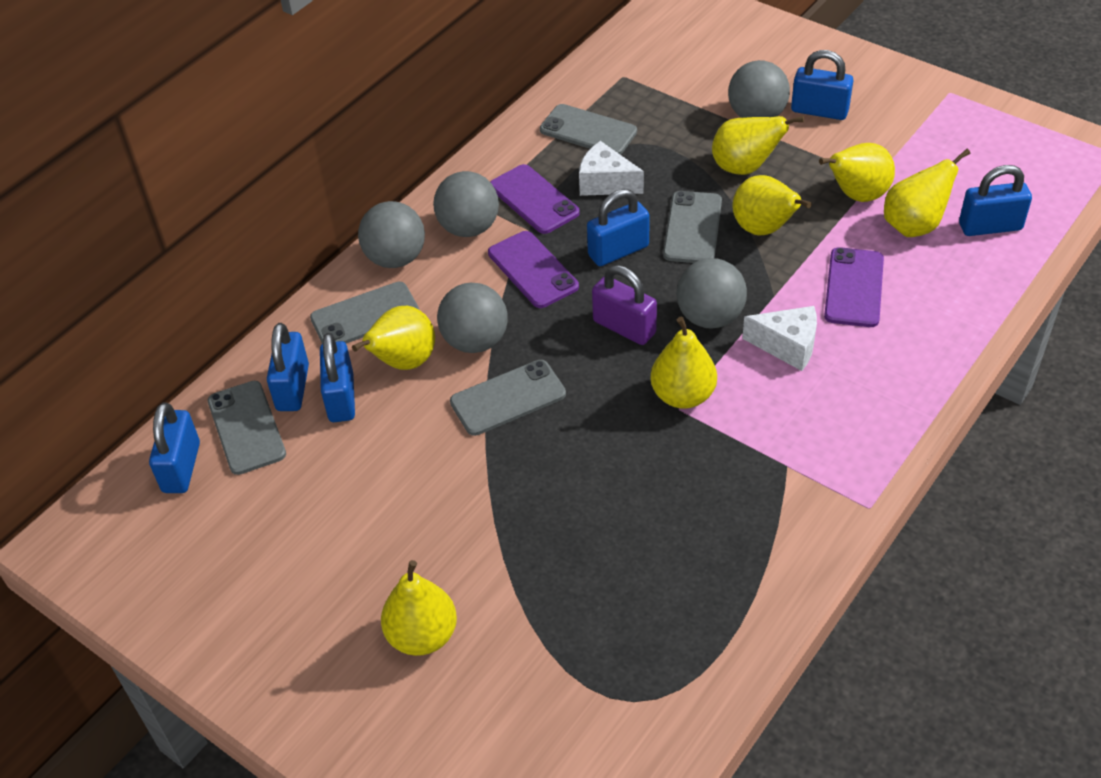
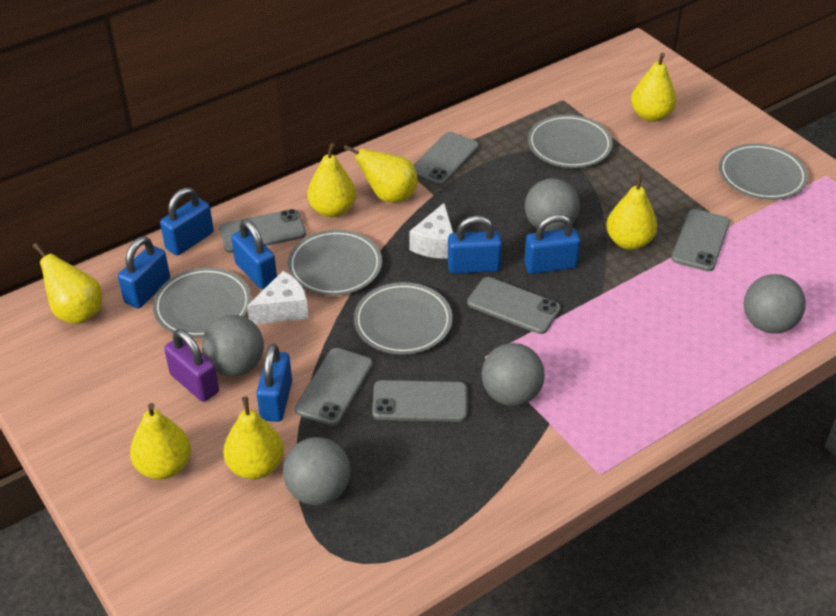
grey phone: 5 -> 6
grey plate: 0 -> 5
purple phone: 3 -> 0

